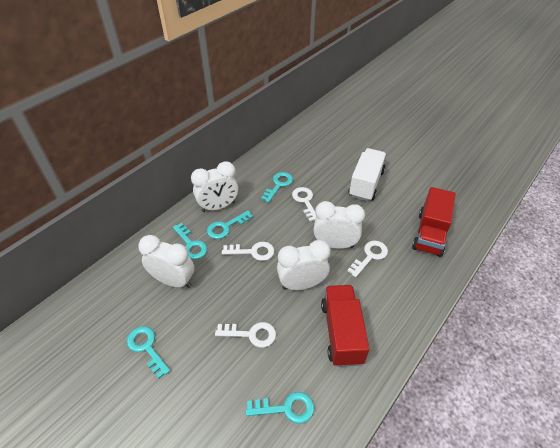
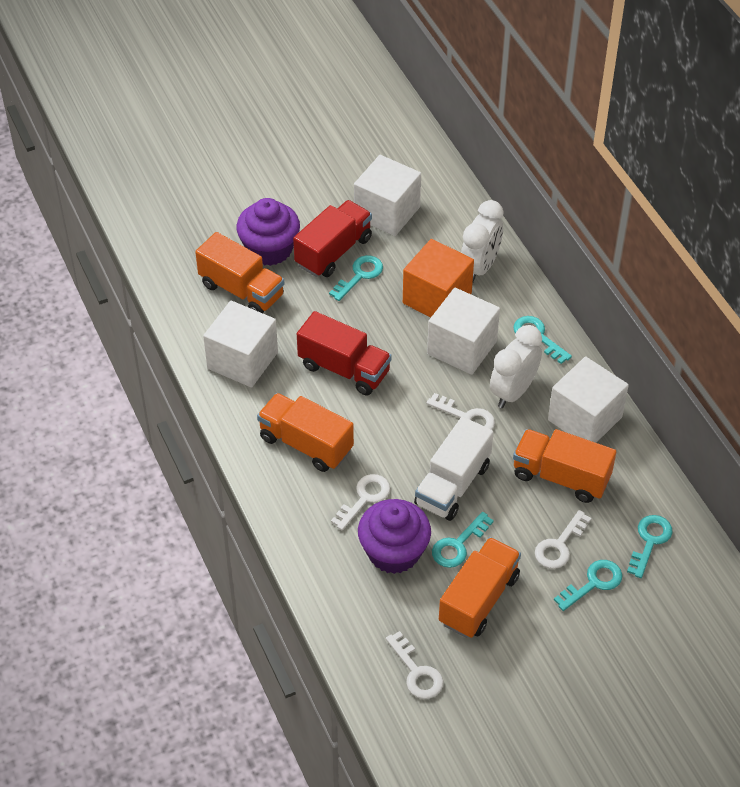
orange cube: 0 -> 1
orange truck: 0 -> 4
purple cupcake: 0 -> 2
white clock: 4 -> 2
white cube: 0 -> 4

